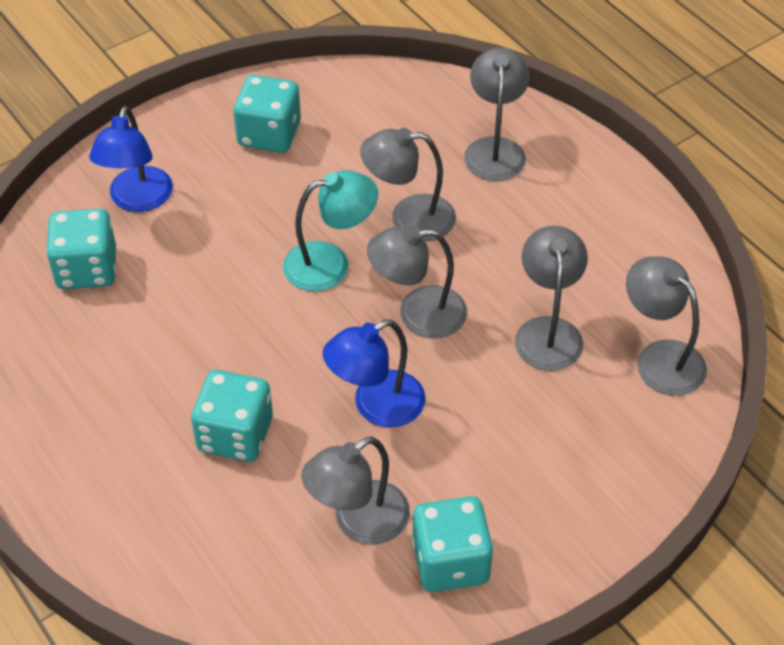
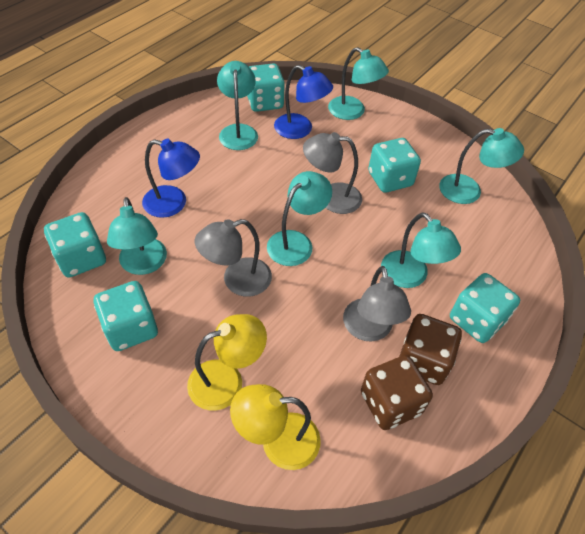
brown dice: 0 -> 2
grey lamp: 6 -> 3
turquoise dice: 4 -> 5
turquoise lamp: 1 -> 6
yellow lamp: 0 -> 2

